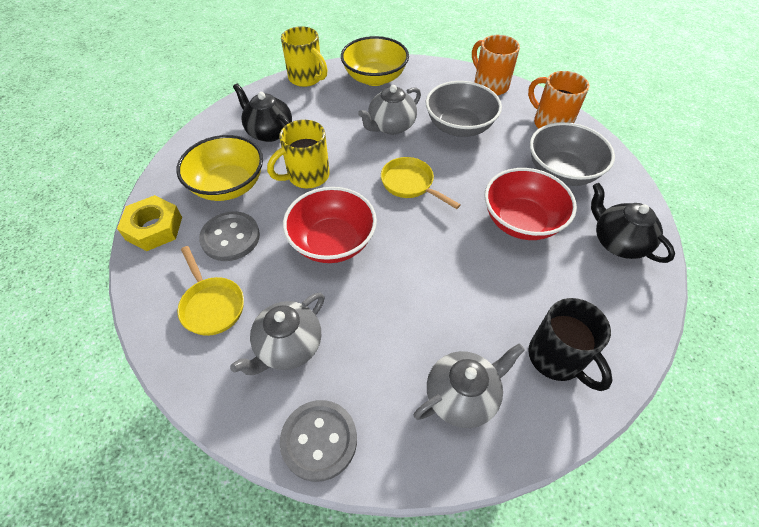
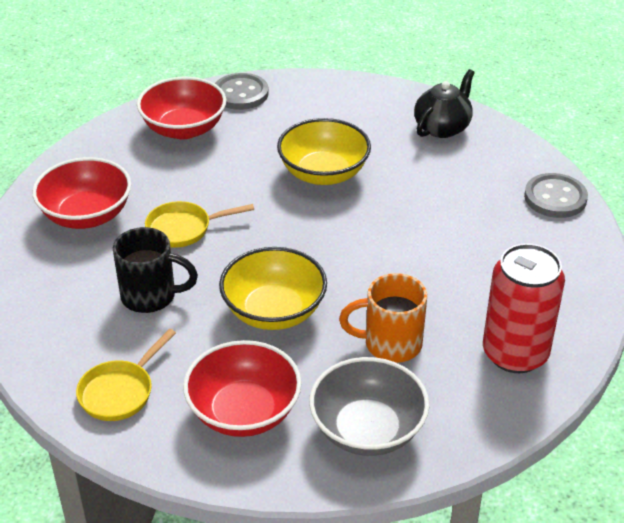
black teapot: 2 -> 1
grey bowl: 2 -> 1
grey teapot: 3 -> 0
orange mug: 2 -> 1
red bowl: 2 -> 3
red can: 0 -> 1
yellow mug: 2 -> 0
yellow nut: 1 -> 0

